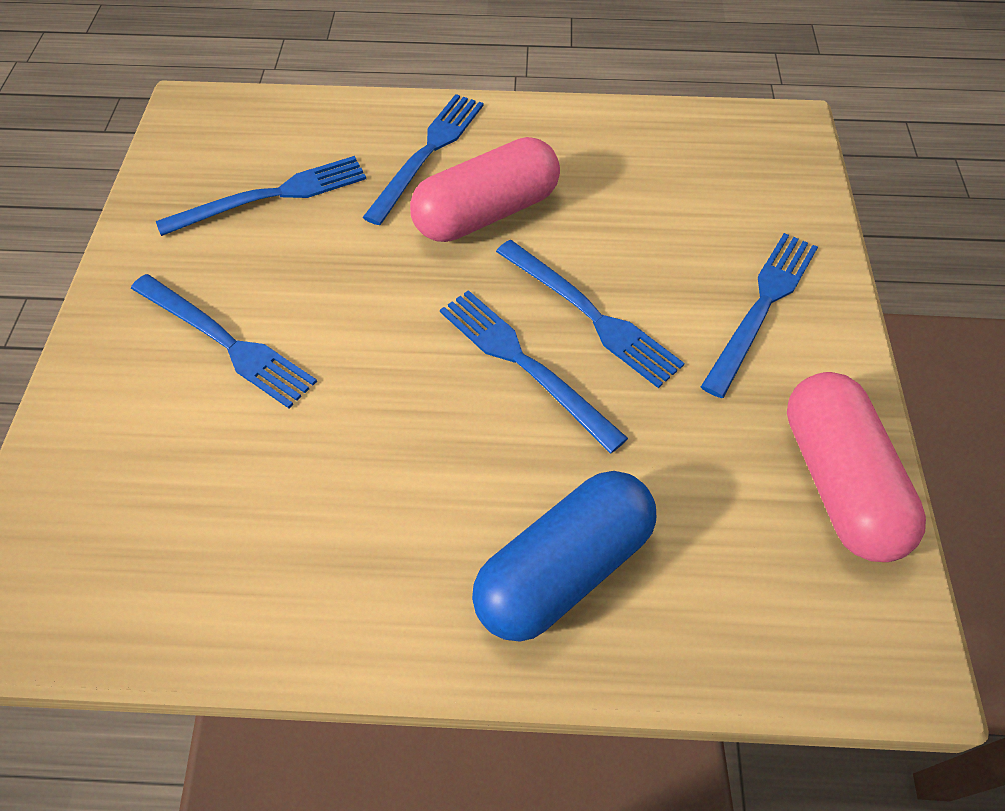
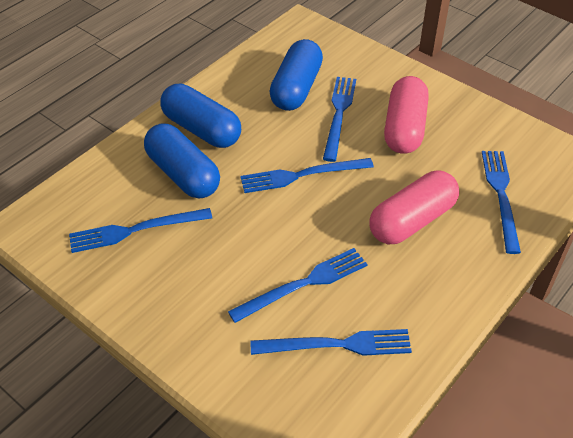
blue capsule: 1 -> 3

